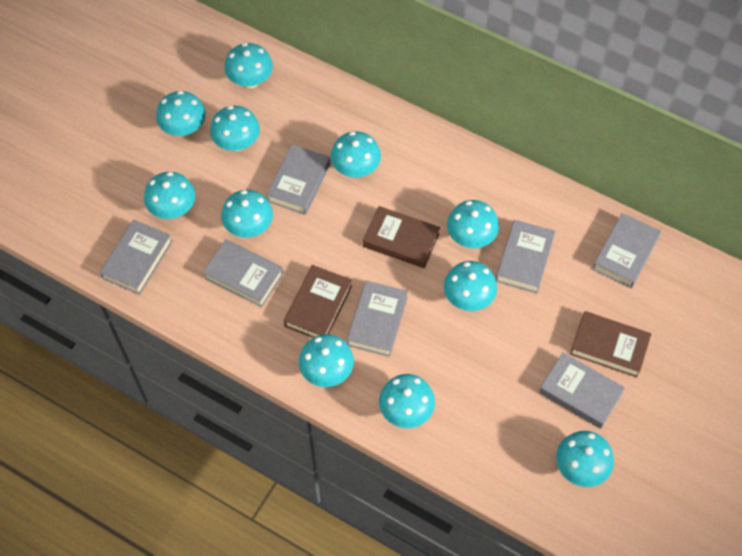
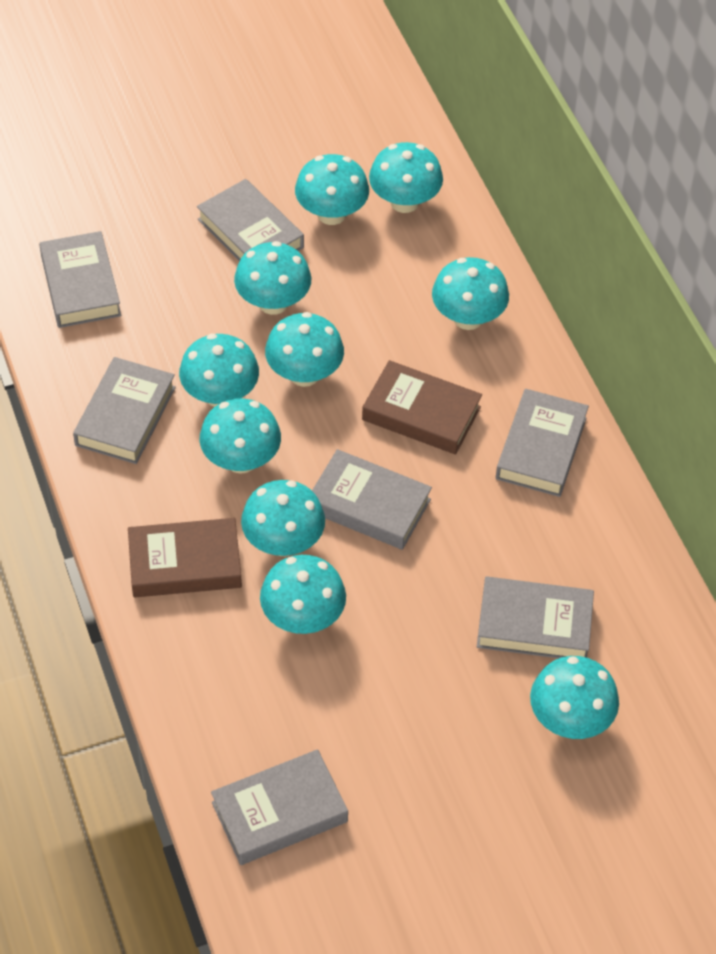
brown book: 3 -> 2
turquoise mushroom: 11 -> 10

